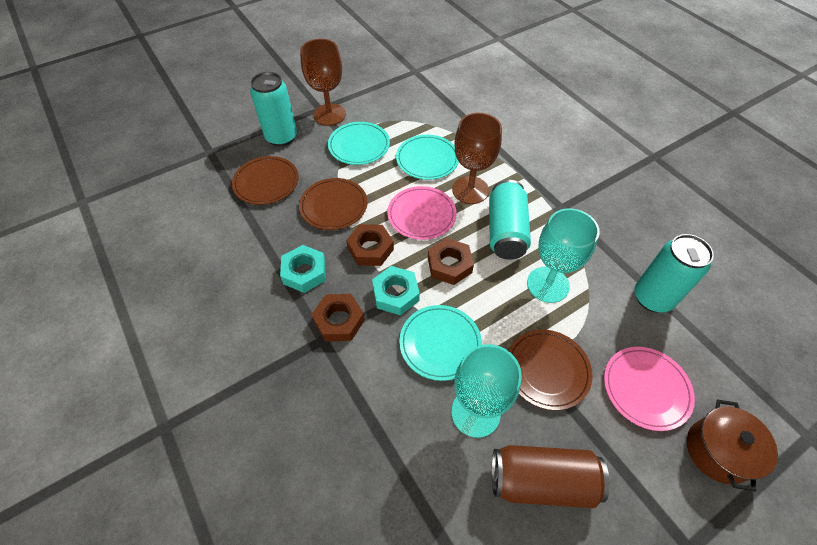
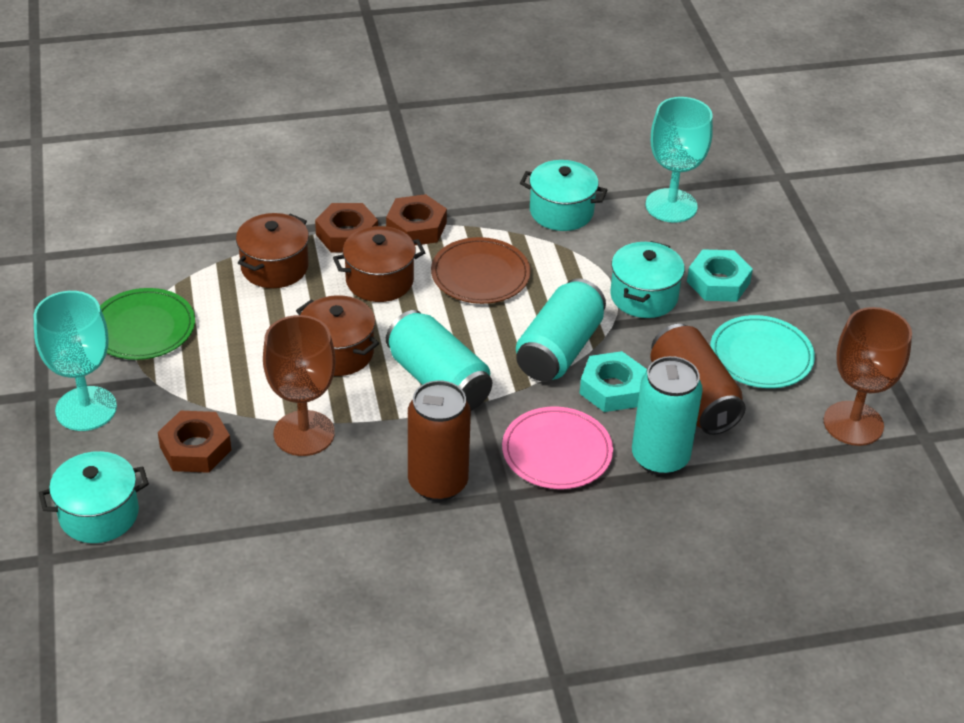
brown can: 1 -> 2
brown plate: 3 -> 1
brown pot: 1 -> 3
green plate: 0 -> 1
pink plate: 2 -> 1
turquoise plate: 3 -> 1
turquoise pot: 0 -> 3

